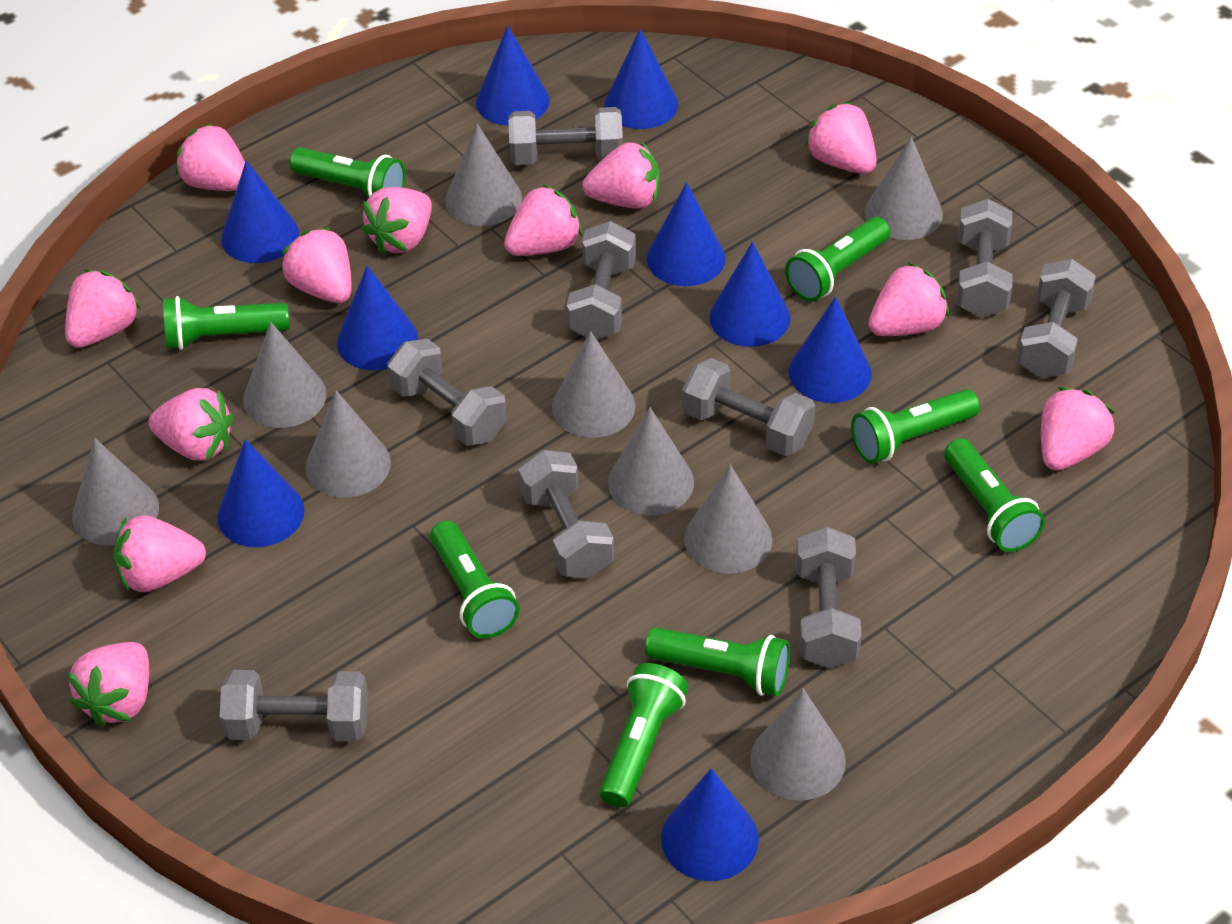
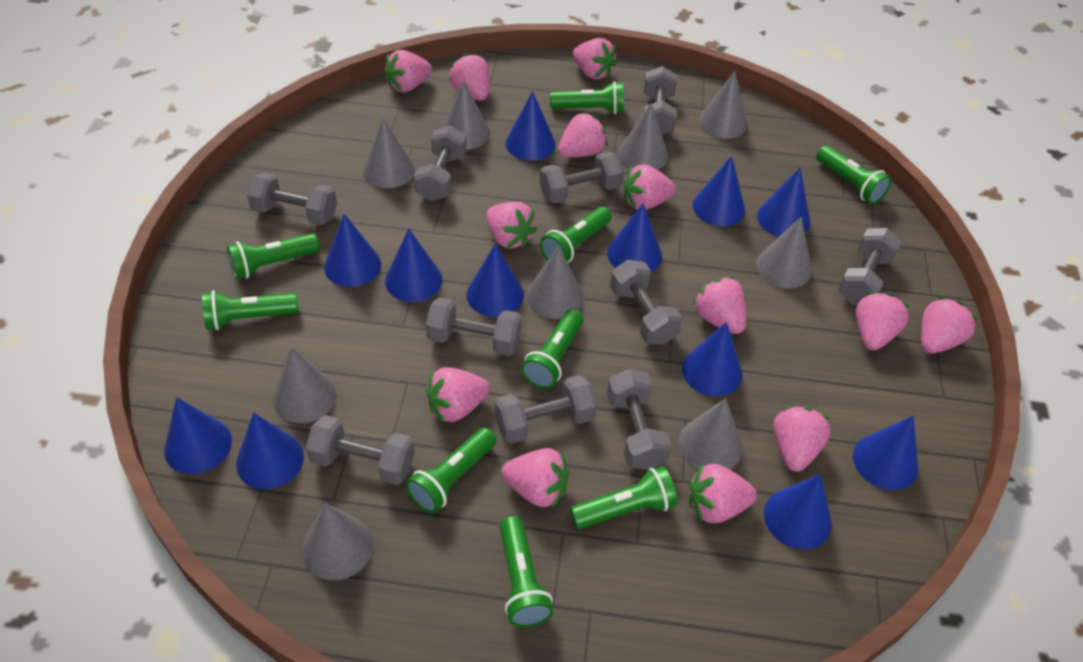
blue cone: 9 -> 12
green flashlight: 8 -> 9
grey dumbbell: 9 -> 10
pink strawberry: 12 -> 13

